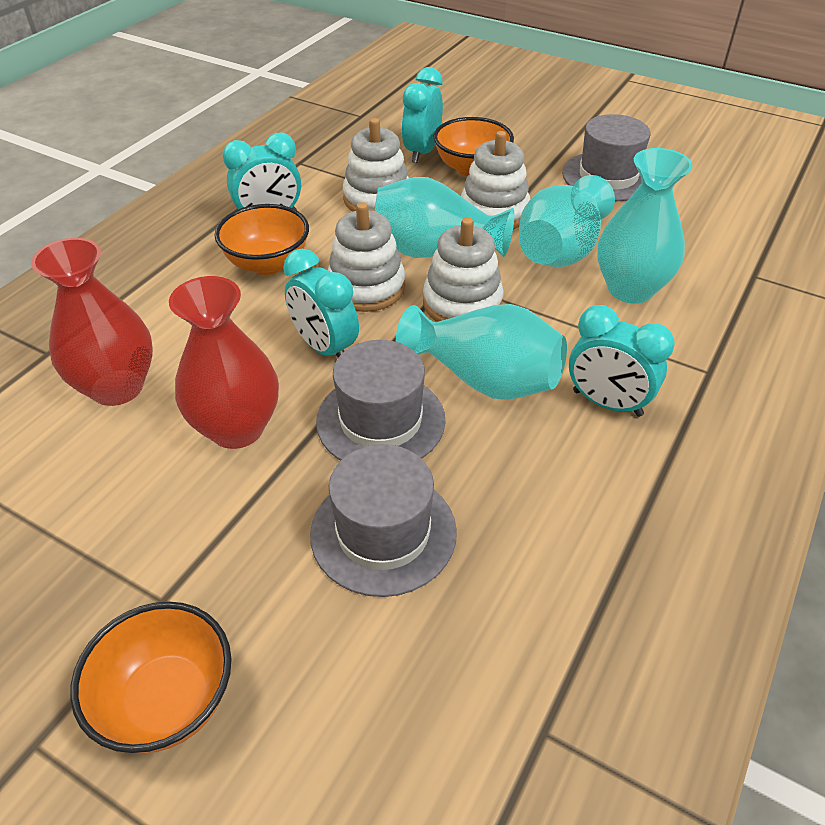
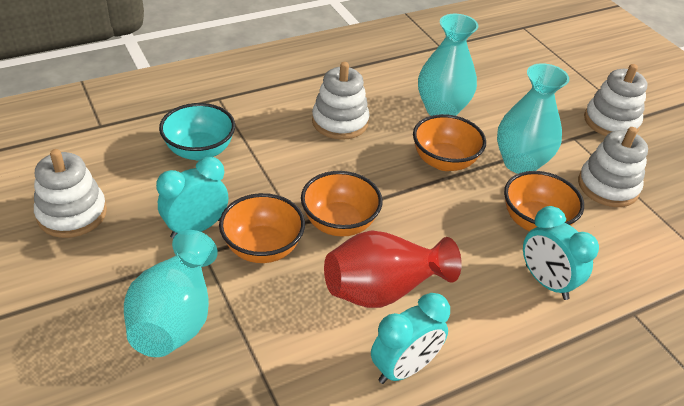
grey hat: 3 -> 0
orange bowl: 3 -> 4
red vase: 2 -> 1
turquoise bowl: 0 -> 1
turquoise clock: 4 -> 3
turquoise vase: 4 -> 3

